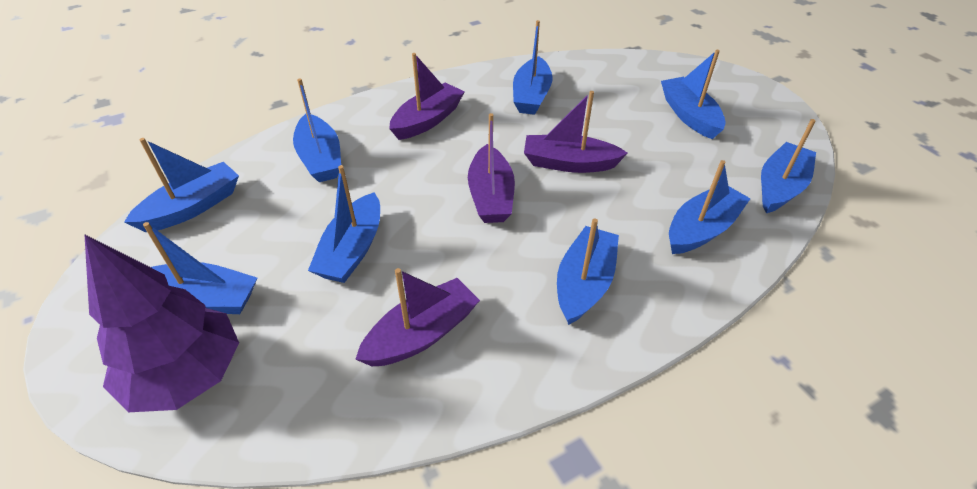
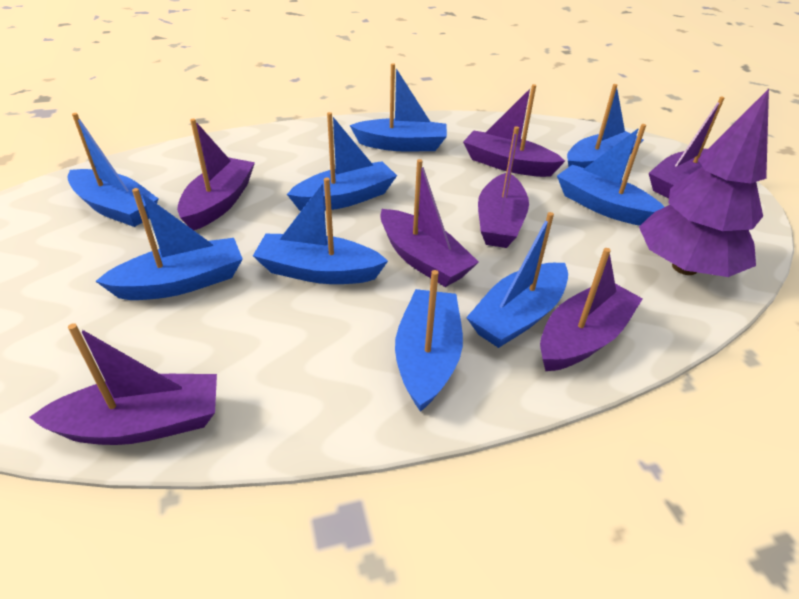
purple boat: 4 -> 7

